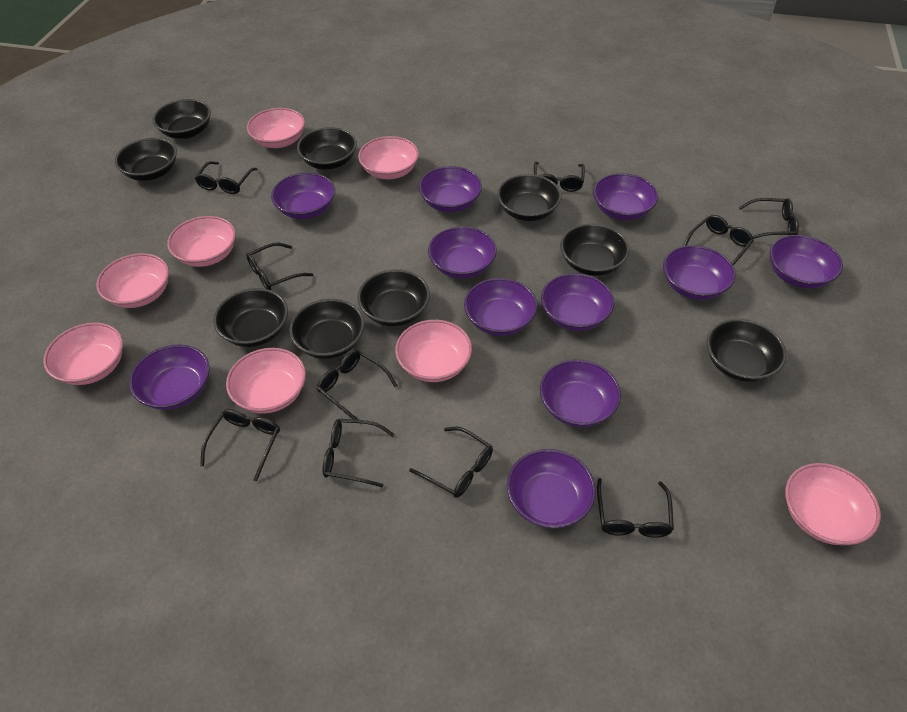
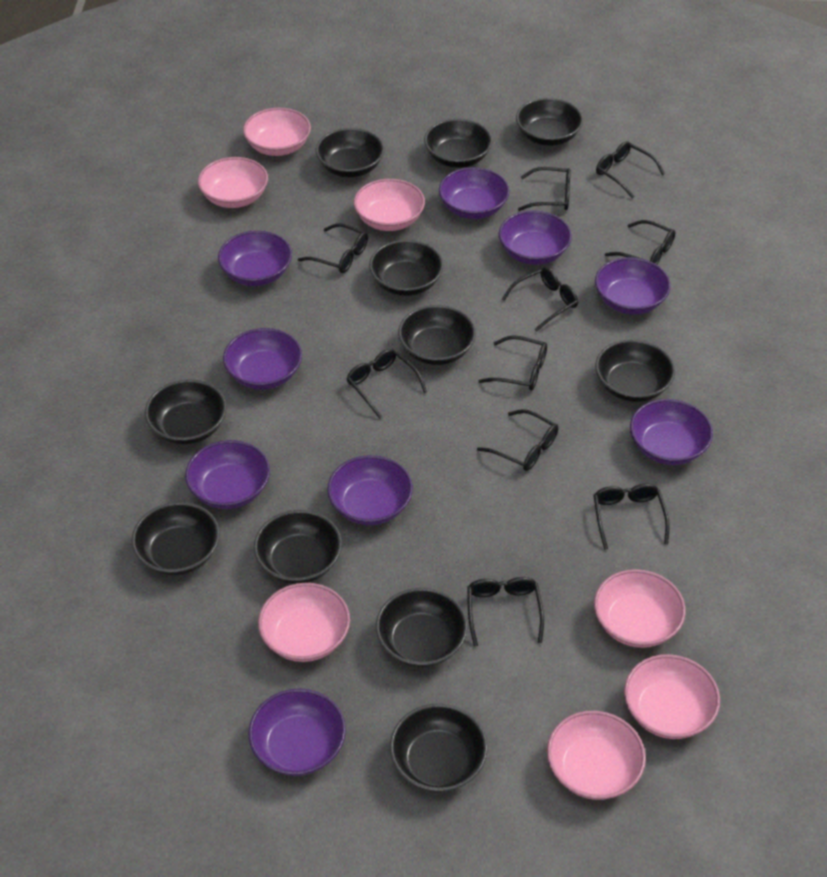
black bowl: 9 -> 11
pink bowl: 8 -> 7
purple bowl: 11 -> 9

